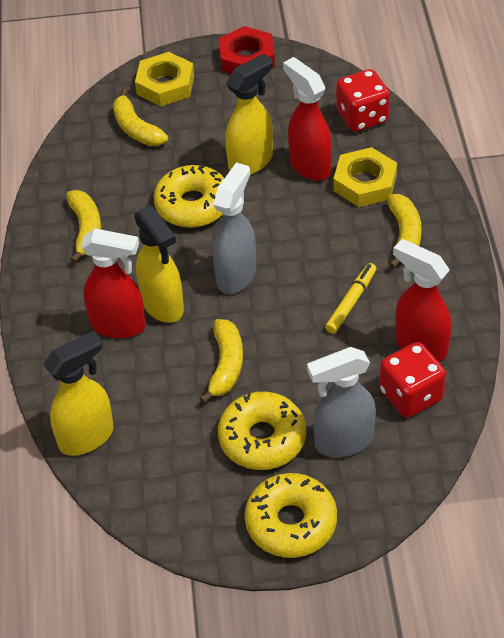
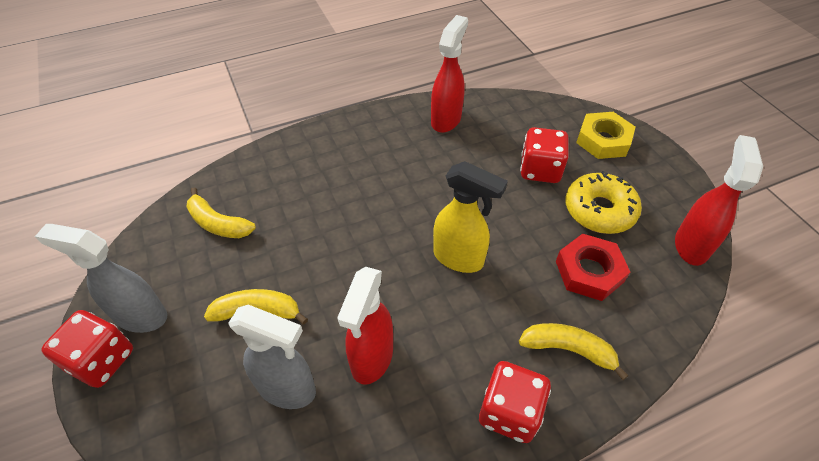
red dice: 2 -> 3
yellow banana: 4 -> 3
yellow donut: 3 -> 1
yellow marker: 1 -> 0
yellow nut: 2 -> 1
yellow spray bottle: 3 -> 1

